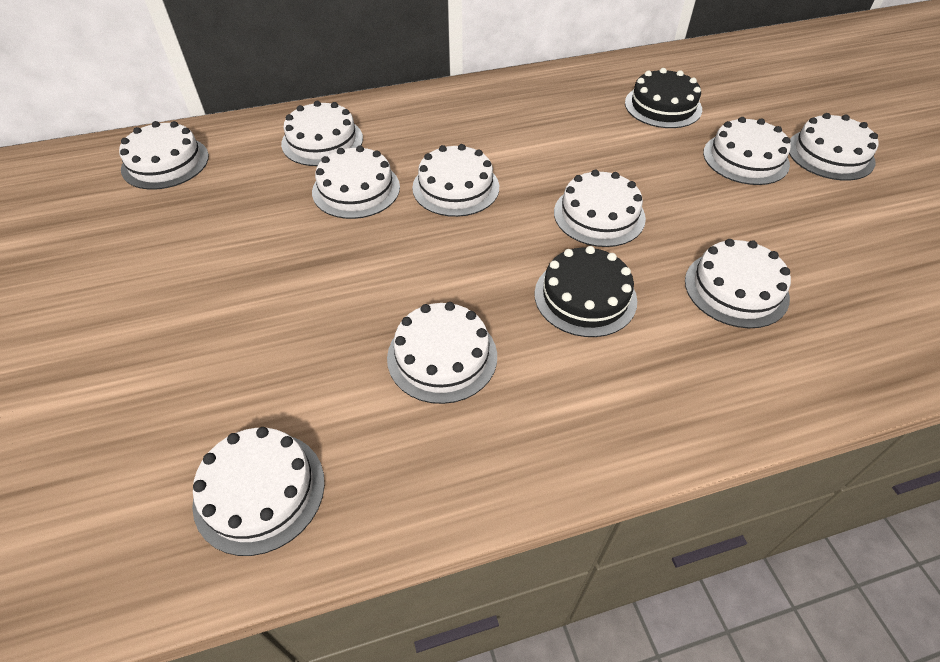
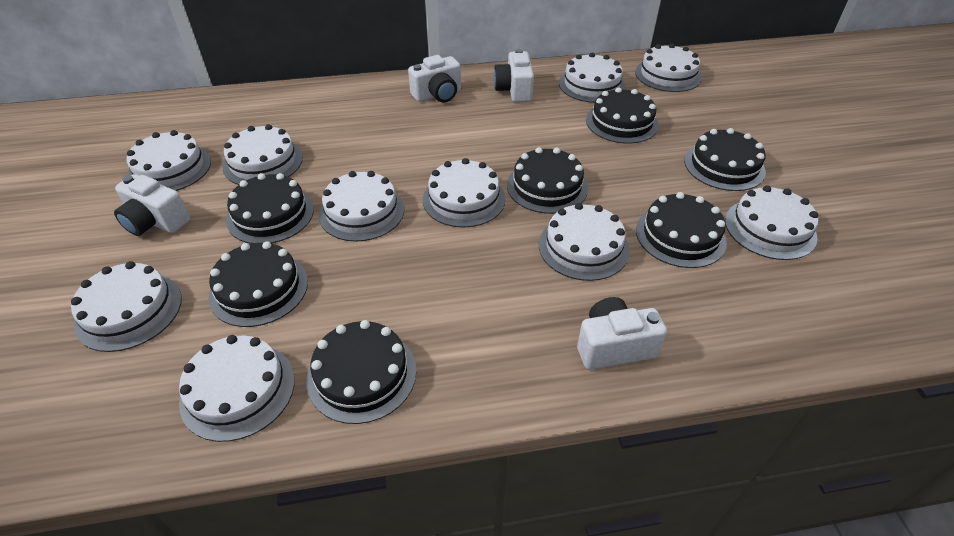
black cake: 2 -> 7
white camera: 0 -> 4

